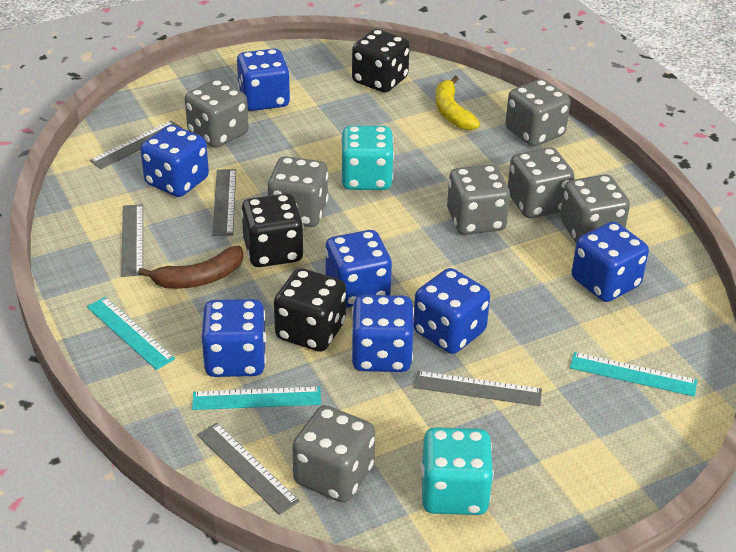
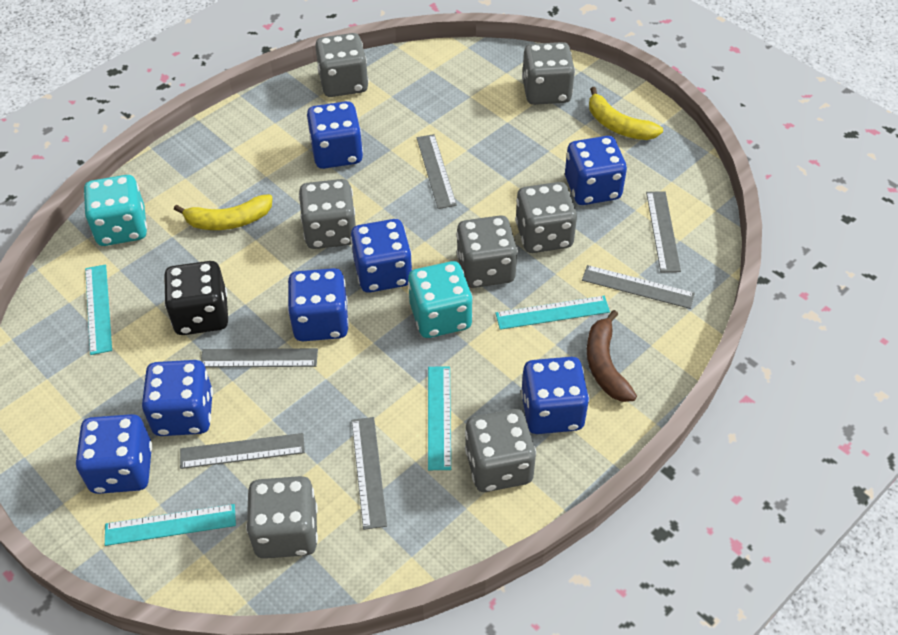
black dice: 3 -> 1
grey ruler: 5 -> 6
turquoise ruler: 3 -> 4
yellow banana: 1 -> 2

